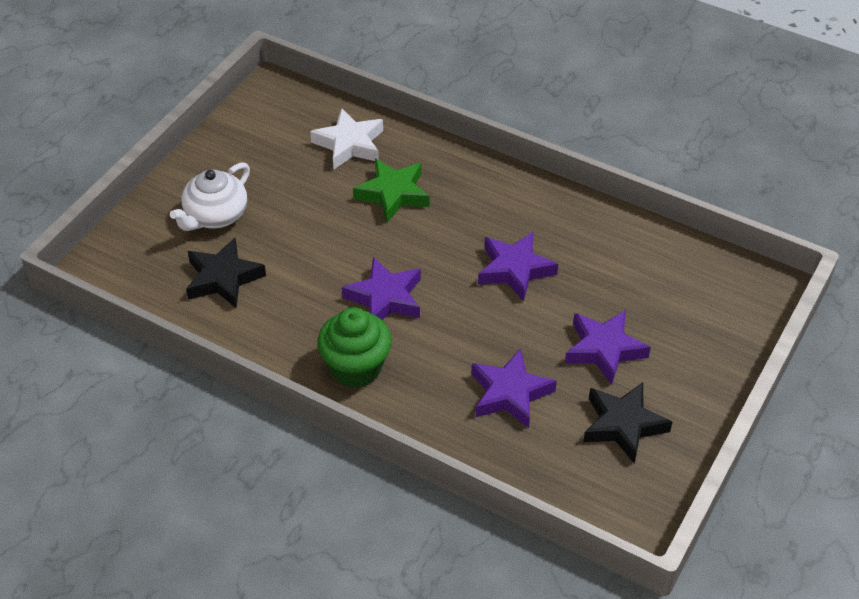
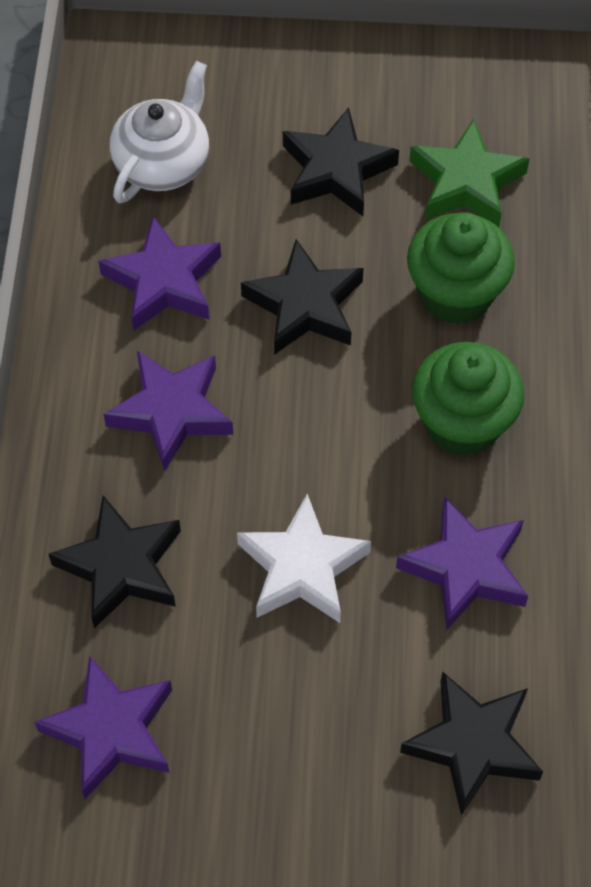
black star: 2 -> 4
green cupcake: 1 -> 2

